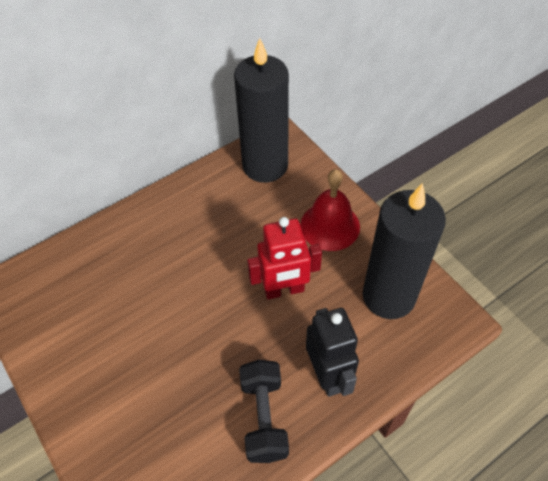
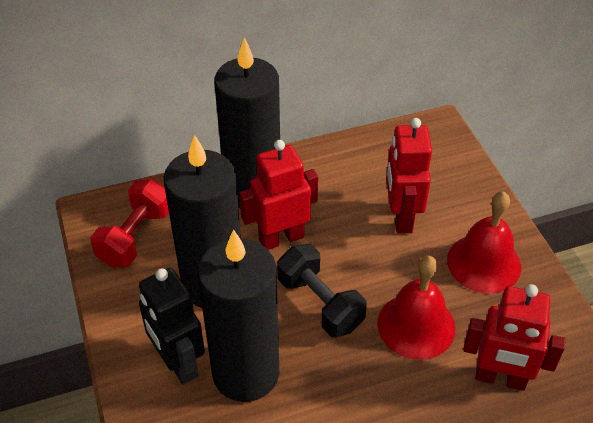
black candle: 2 -> 3
red bell: 1 -> 2
red dumbbell: 0 -> 1
red robot: 1 -> 3

